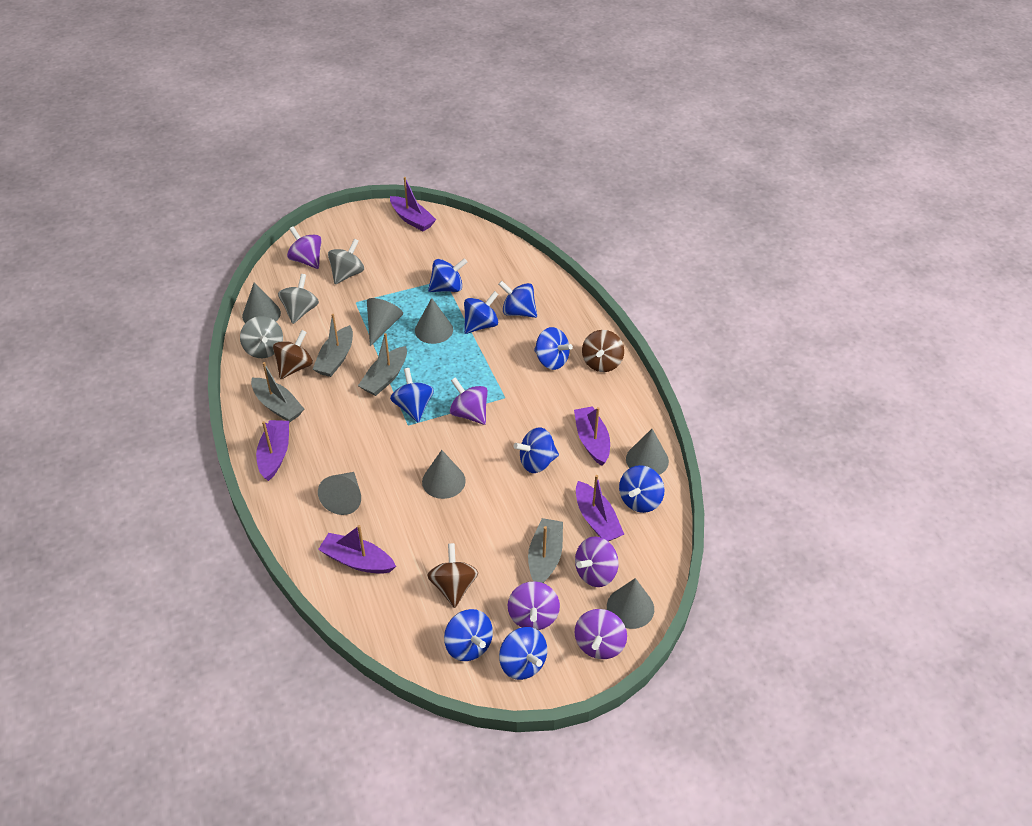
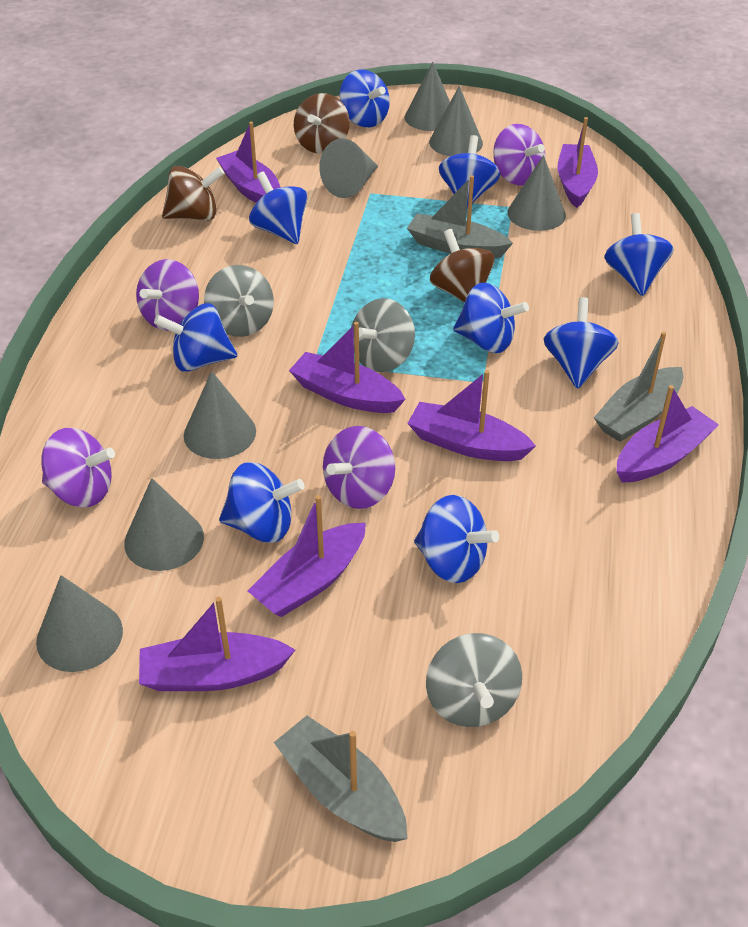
grey boat: 4 -> 3
purple boat: 5 -> 7
purple spinning top: 5 -> 4

